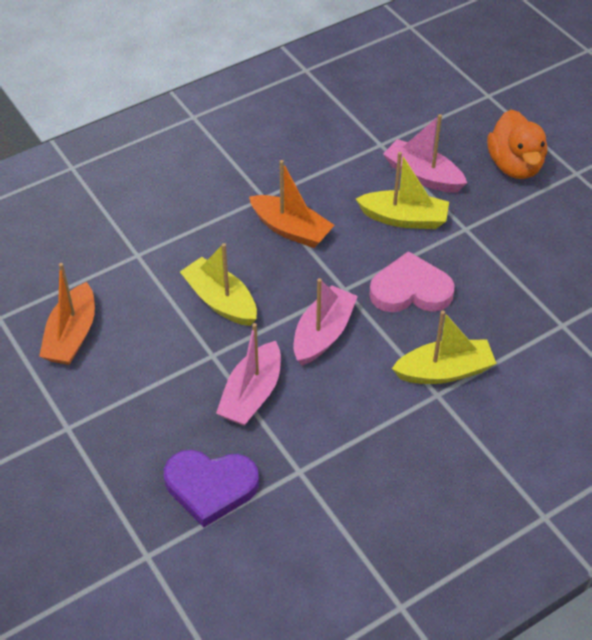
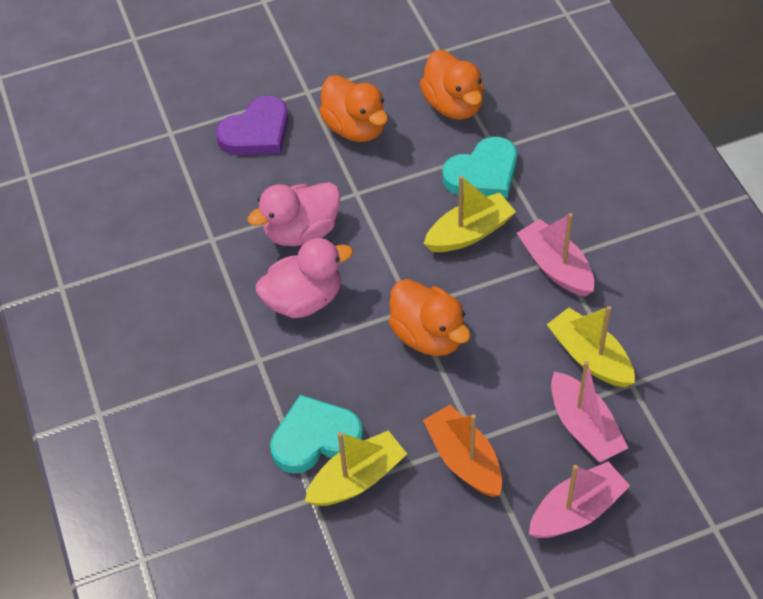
orange boat: 2 -> 1
orange duck: 1 -> 3
pink duck: 0 -> 2
pink heart: 1 -> 0
turquoise heart: 0 -> 2

